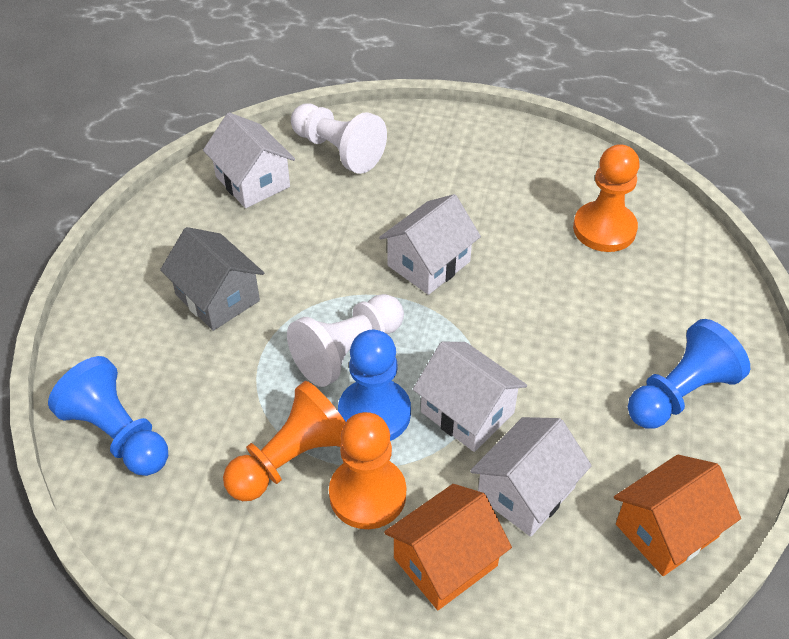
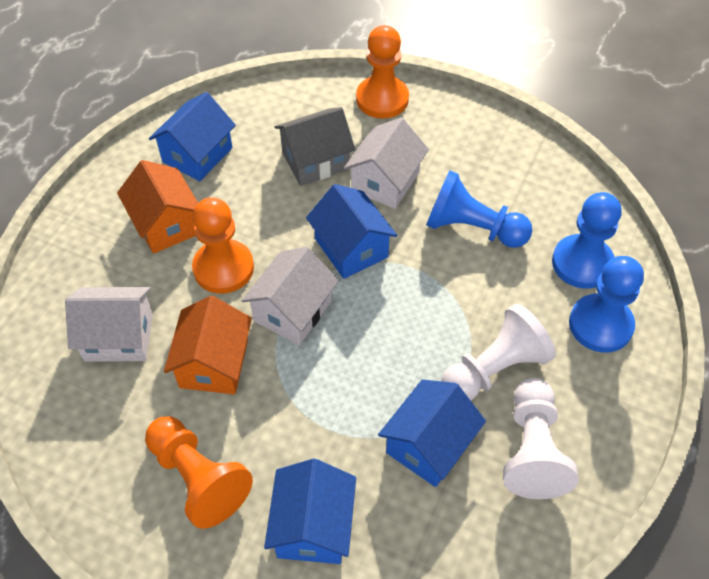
blue house: 0 -> 4
white house: 4 -> 3

